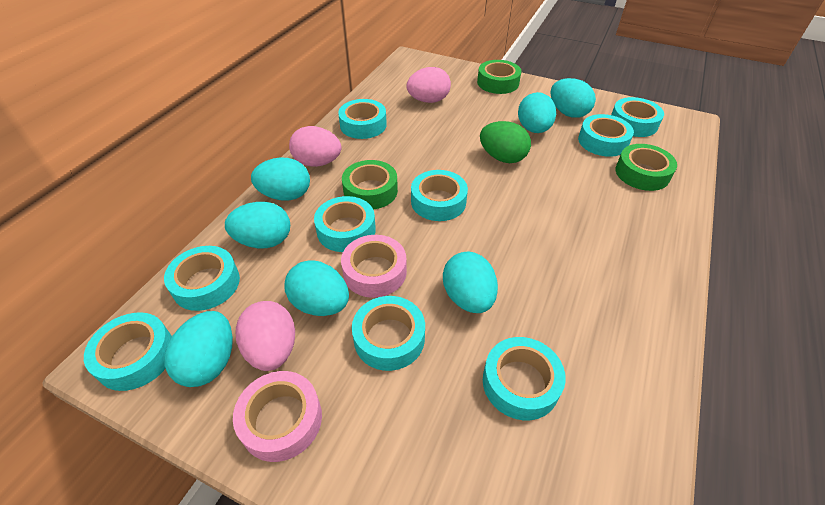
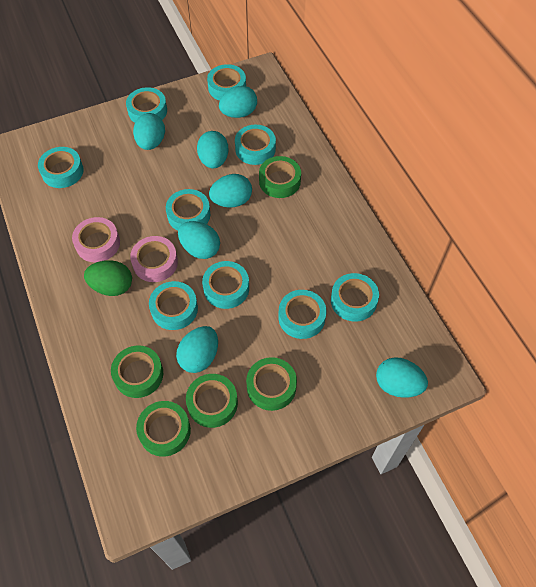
green tape: 3 -> 5
pink egg: 3 -> 0

